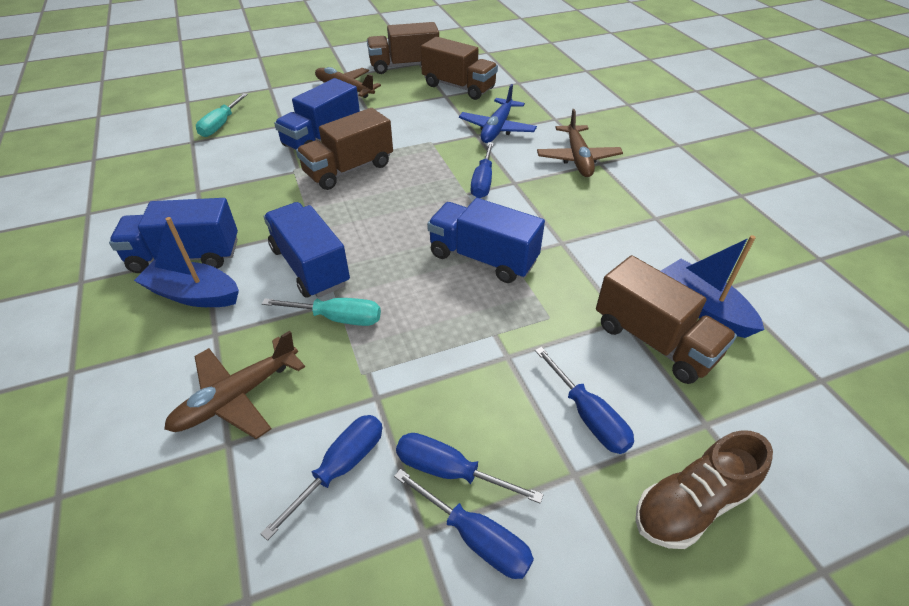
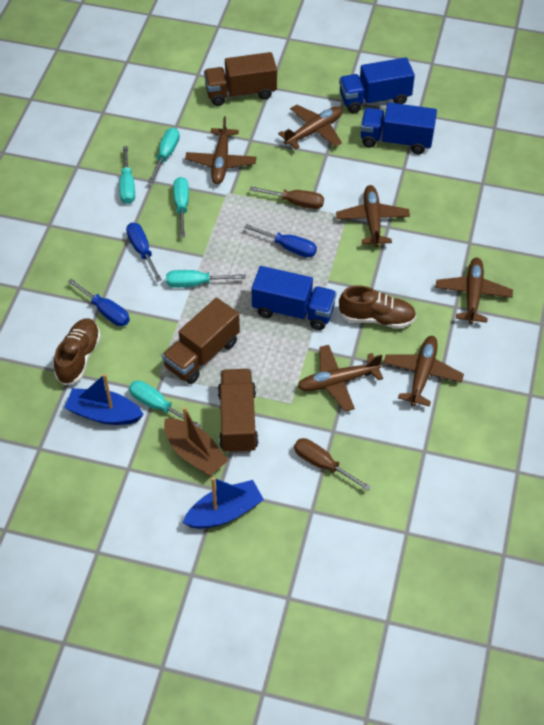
blue plane: 1 -> 0
blue screwdriver: 5 -> 3
blue truck: 4 -> 3
brown boat: 0 -> 1
brown plane: 3 -> 6
brown screwdriver: 0 -> 2
brown shoe: 1 -> 2
brown truck: 4 -> 3
turquoise screwdriver: 2 -> 5

